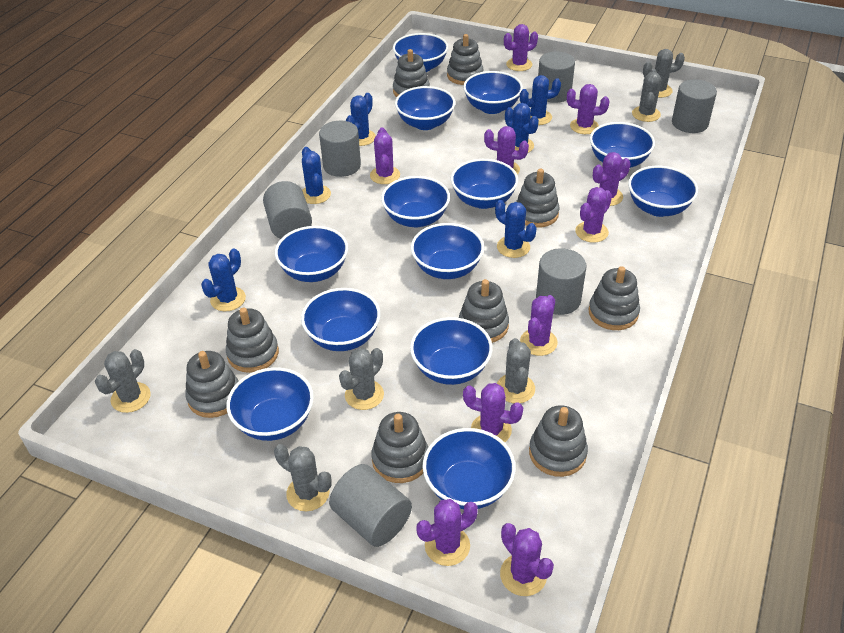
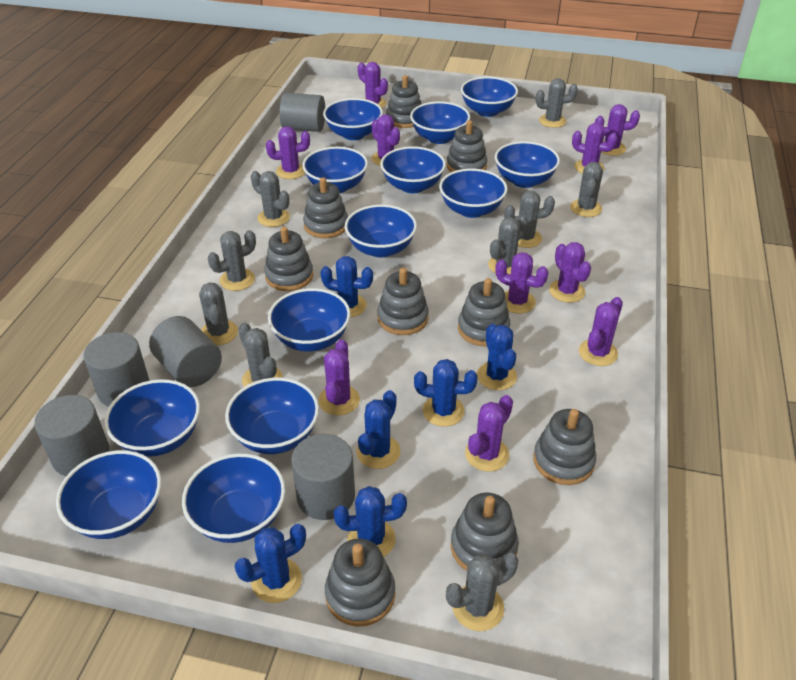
grey cactus: 6 -> 9
grey cylinder: 6 -> 5

